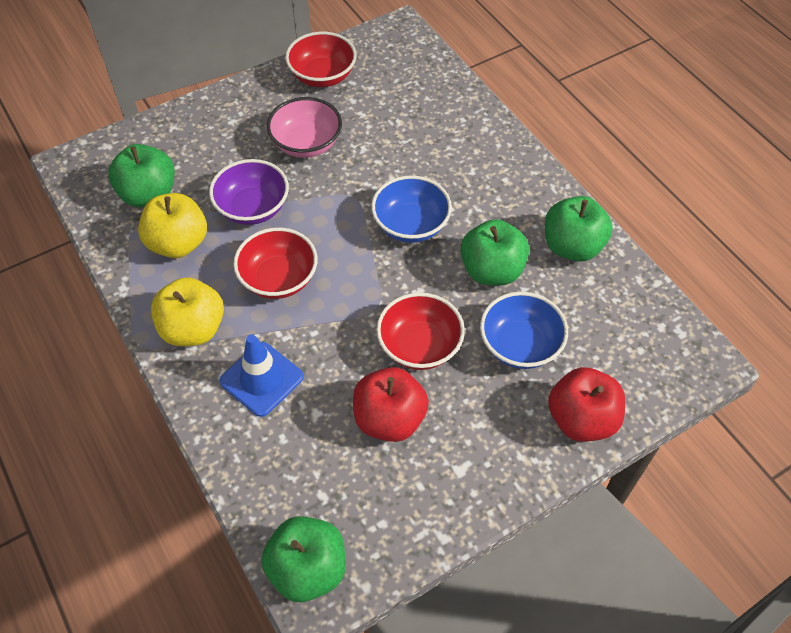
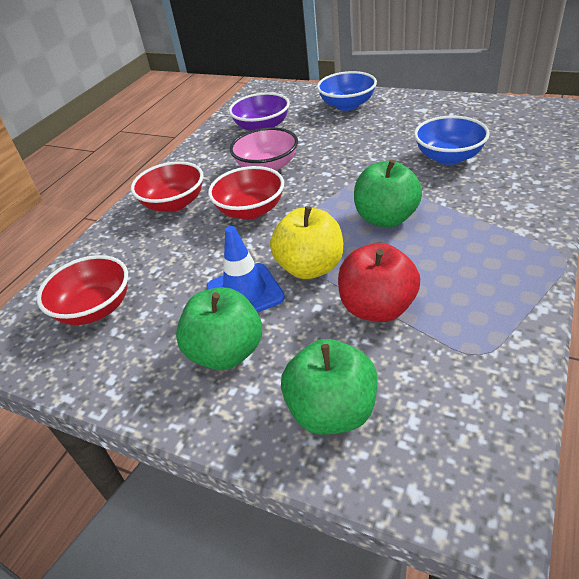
green apple: 4 -> 3
red apple: 2 -> 1
yellow apple: 2 -> 1

